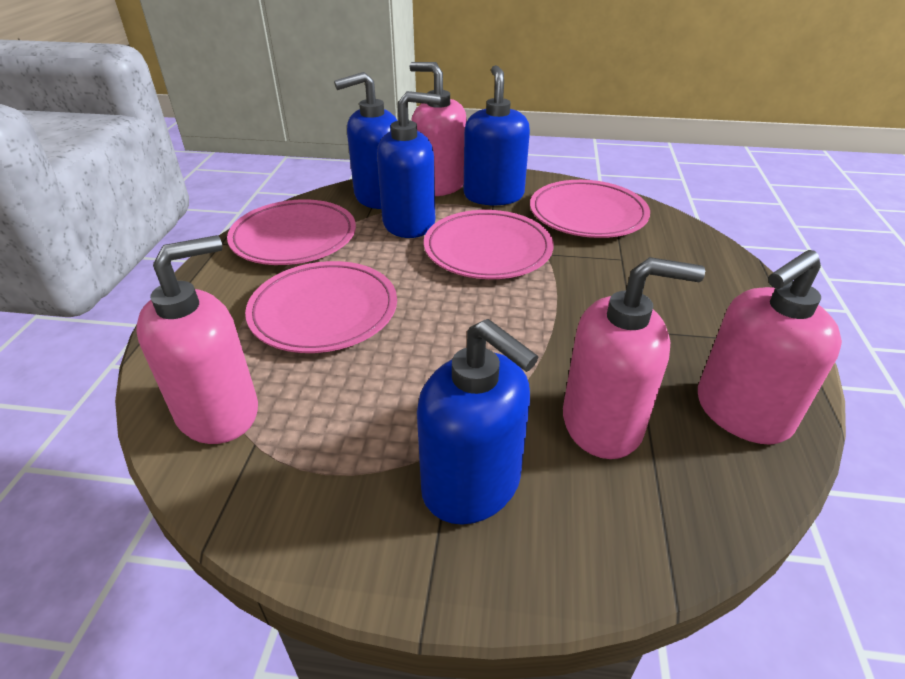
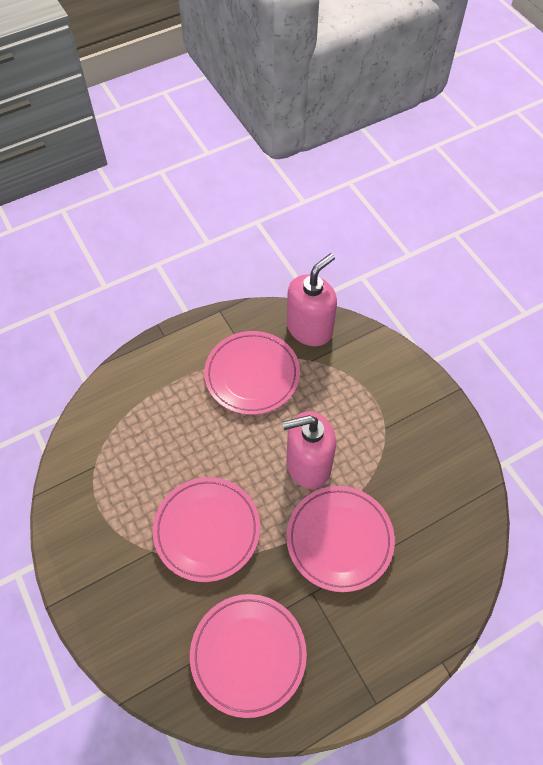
blue soap dispenser: 4 -> 0
pink soap dispenser: 4 -> 2

